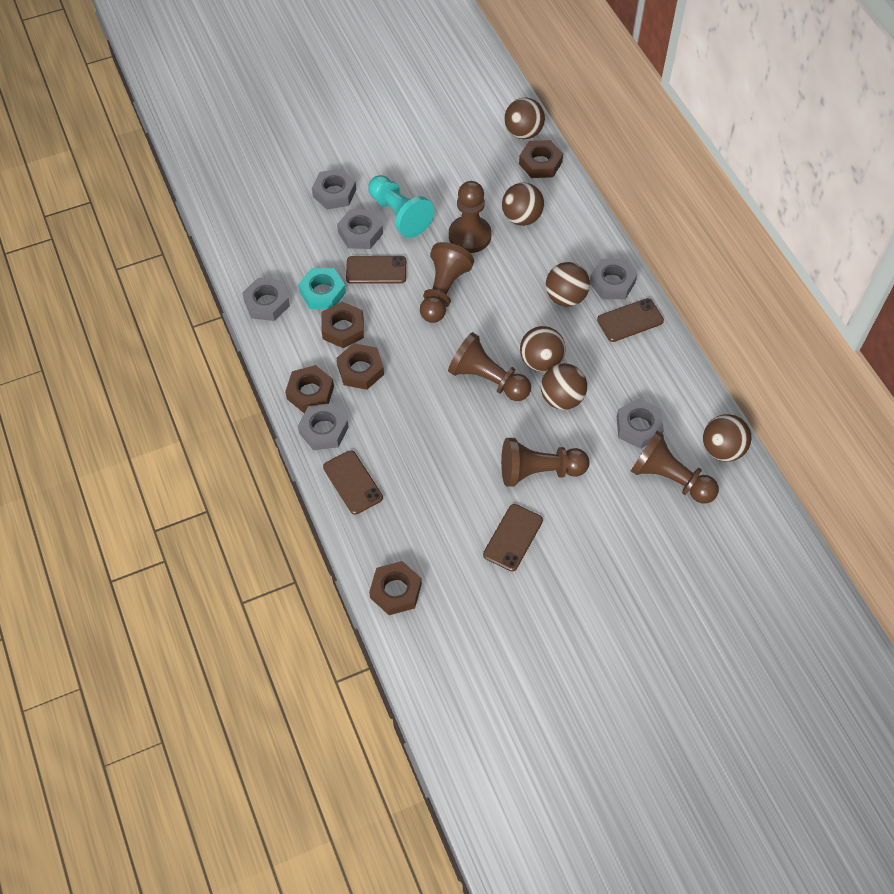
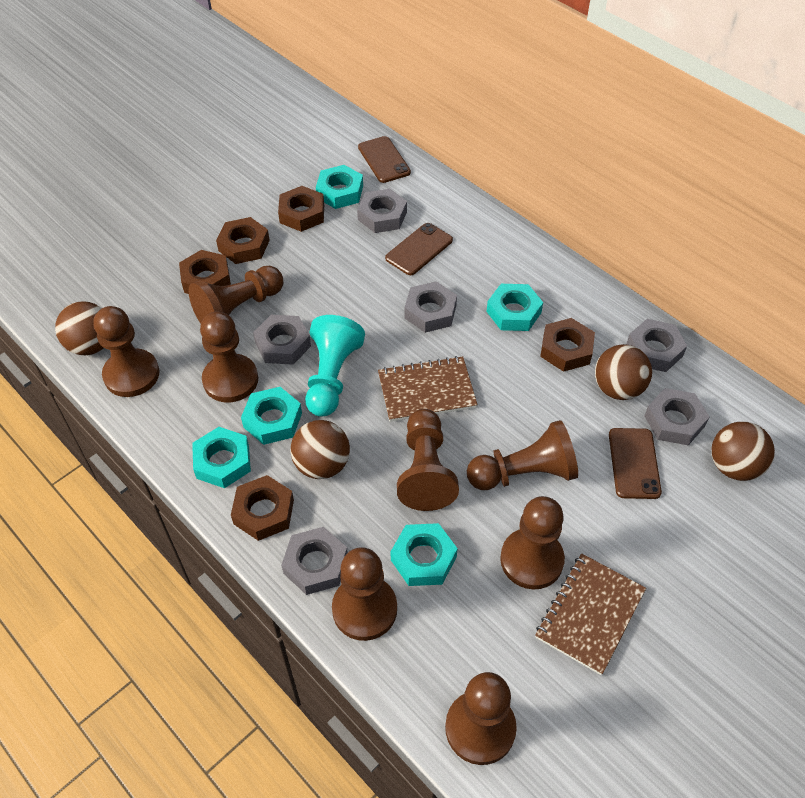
brown ball: 6 -> 4
brown notebook: 0 -> 2
brown pawn: 5 -> 8
brown phone: 4 -> 3
turquoise nut: 1 -> 5

